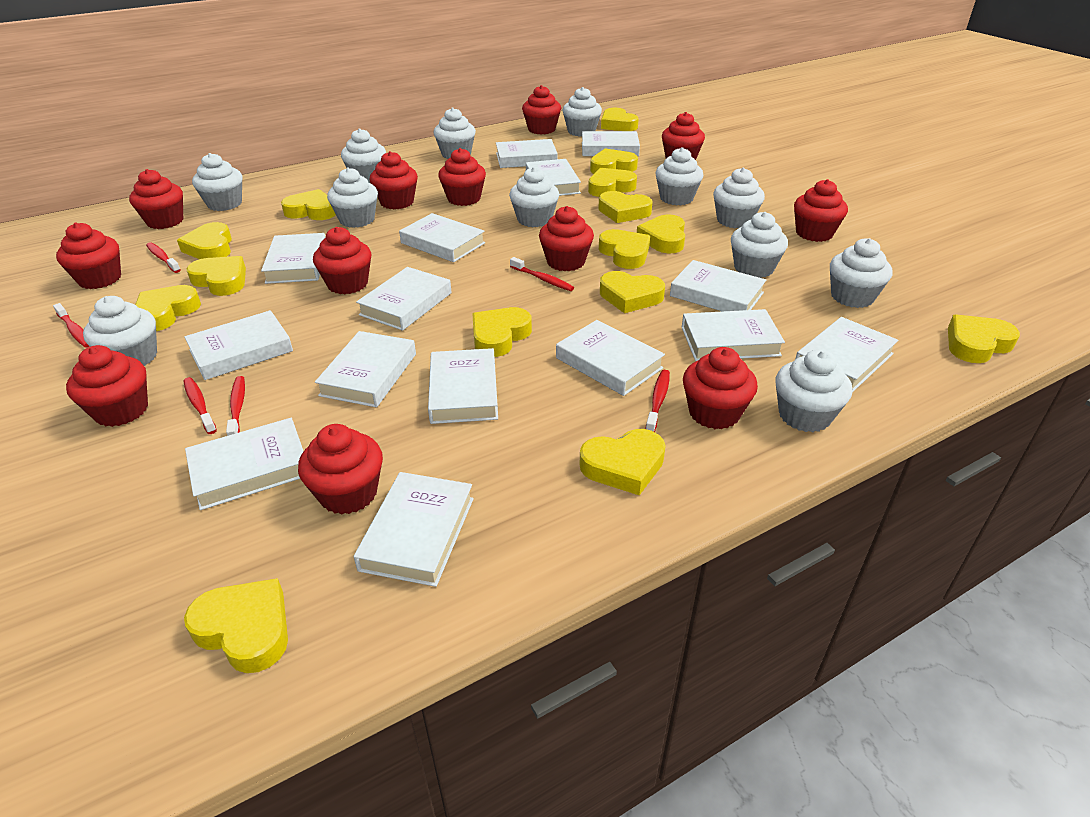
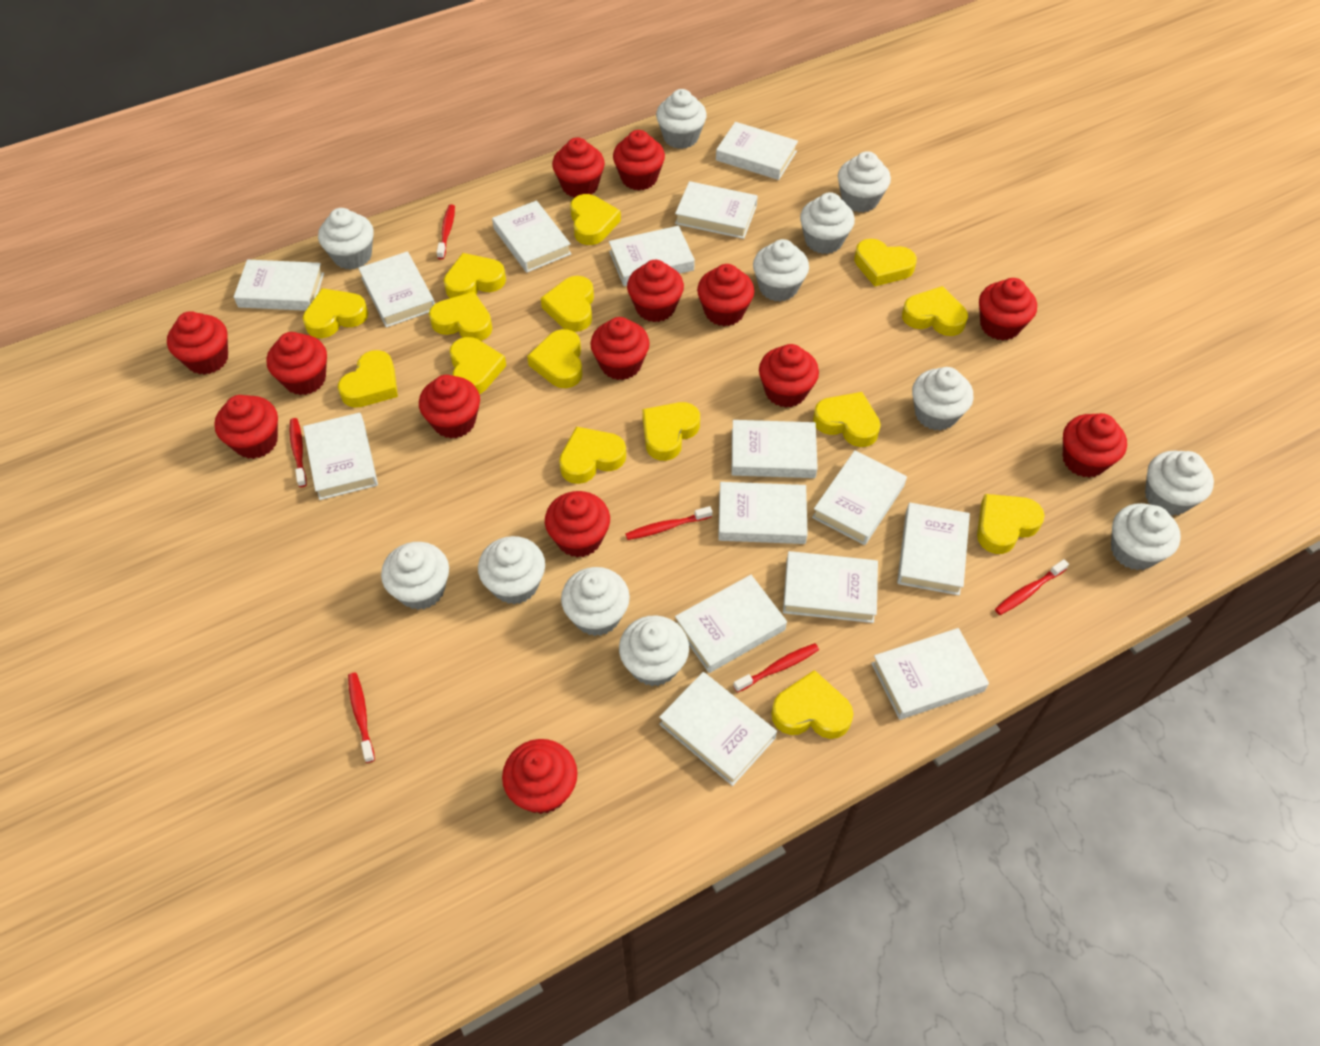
red cupcake: 12 -> 14

